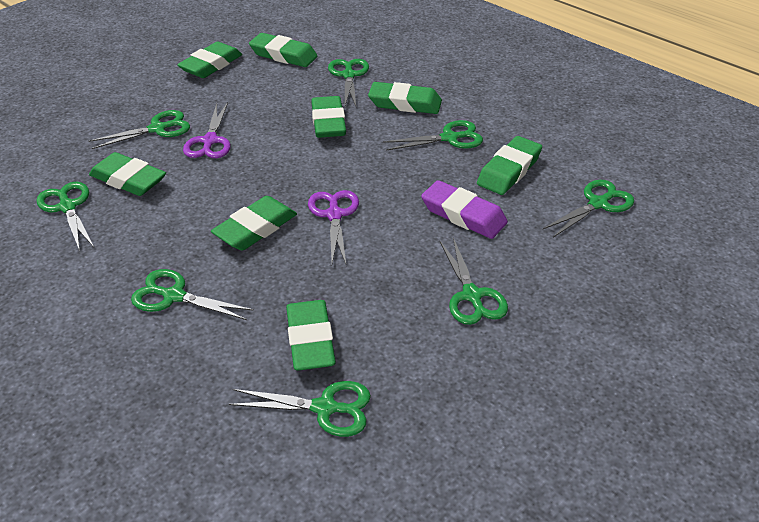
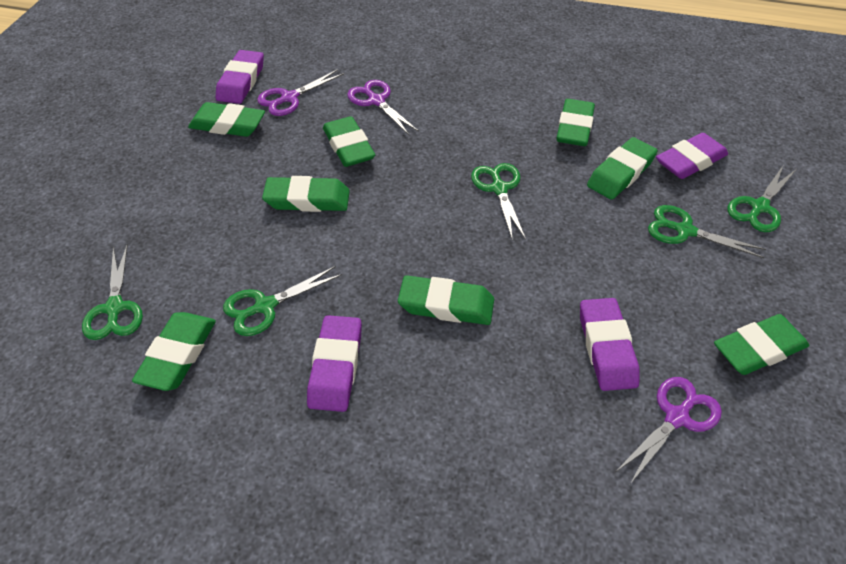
green scissors: 8 -> 5
purple eraser: 1 -> 4
purple scissors: 2 -> 3

